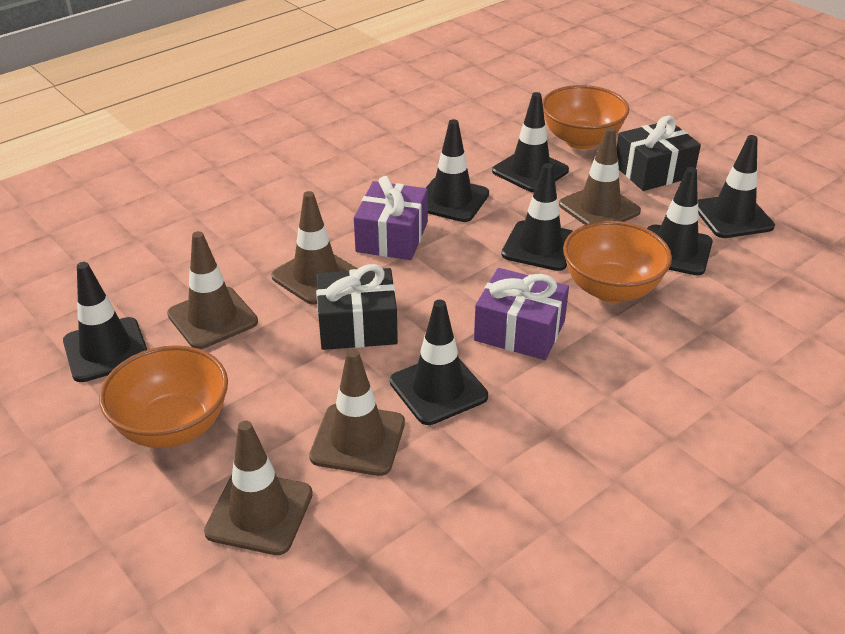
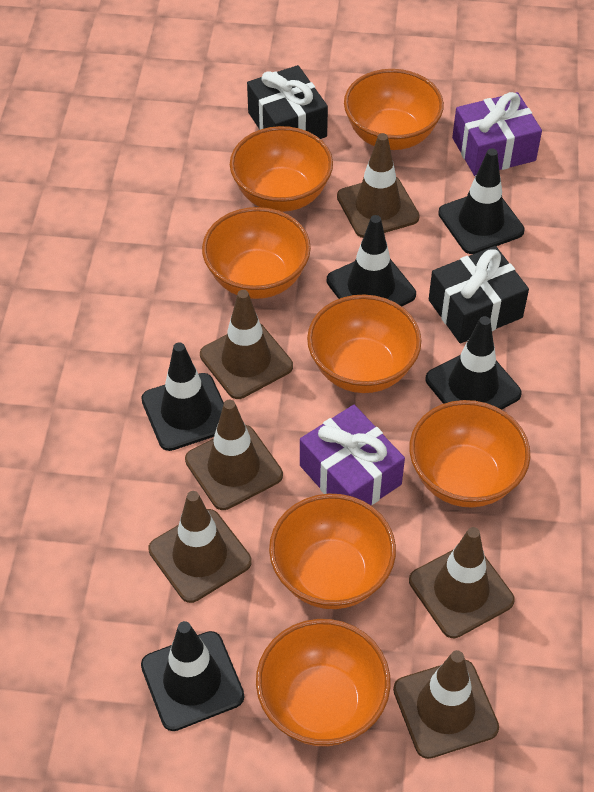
black traffic cone: 7 -> 5
brown traffic cone: 5 -> 6
orange bowl: 3 -> 7

